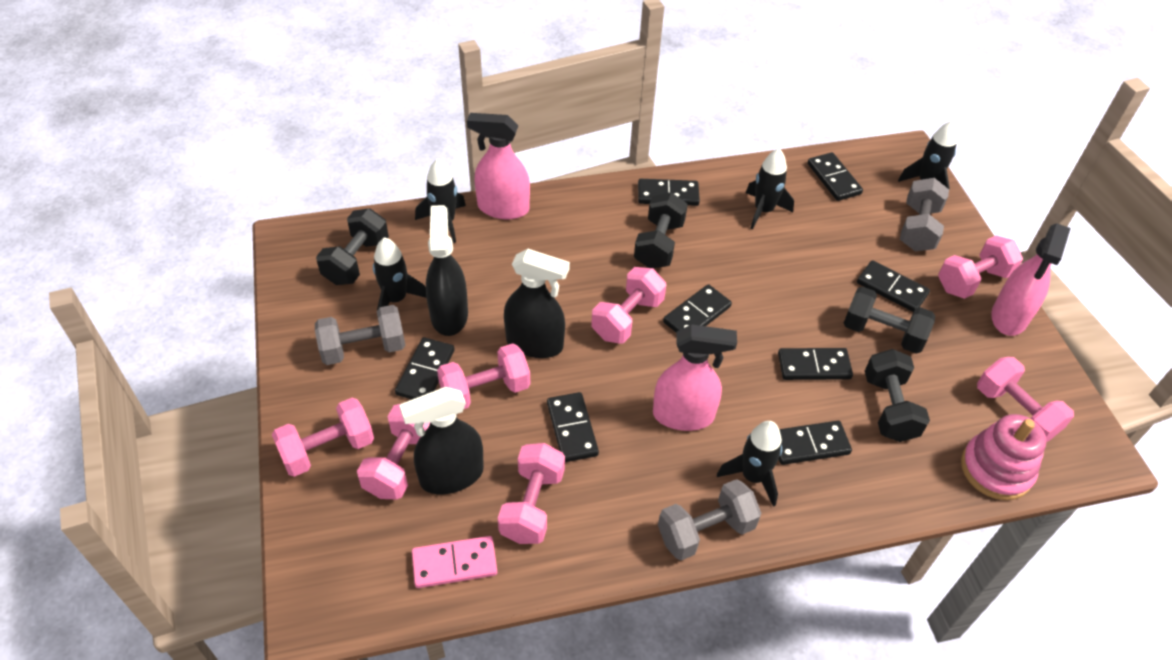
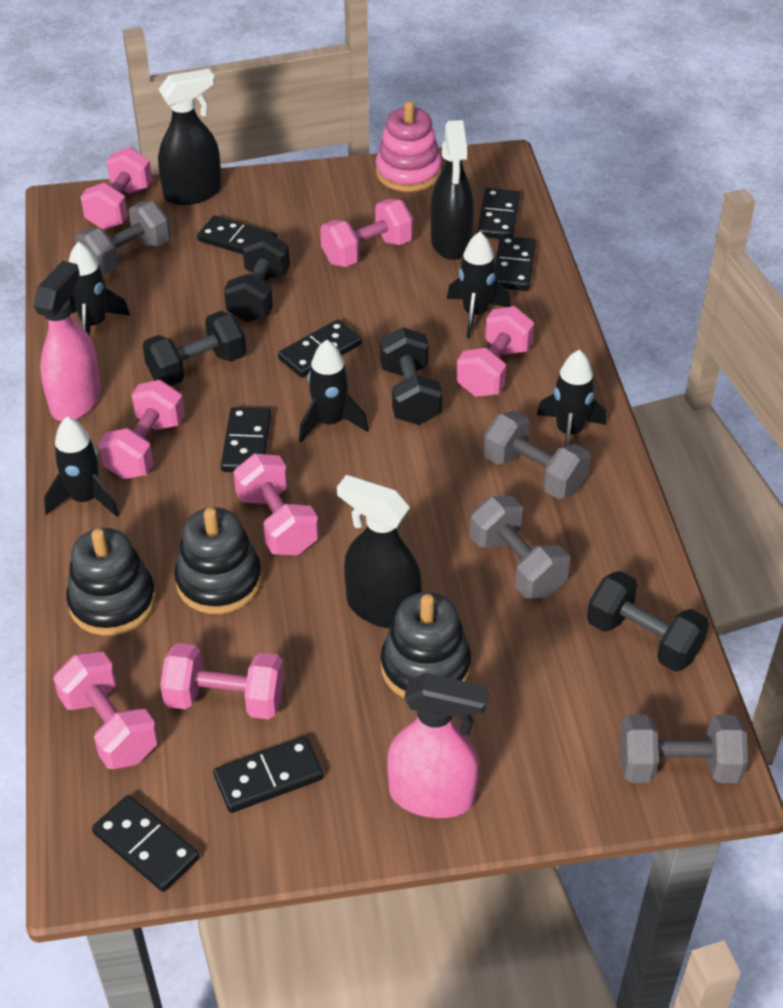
black domino: 8 -> 7
black stacking toy: 0 -> 3
grey dumbbell: 3 -> 4
pink domino: 1 -> 0
pink spray bottle: 3 -> 2

